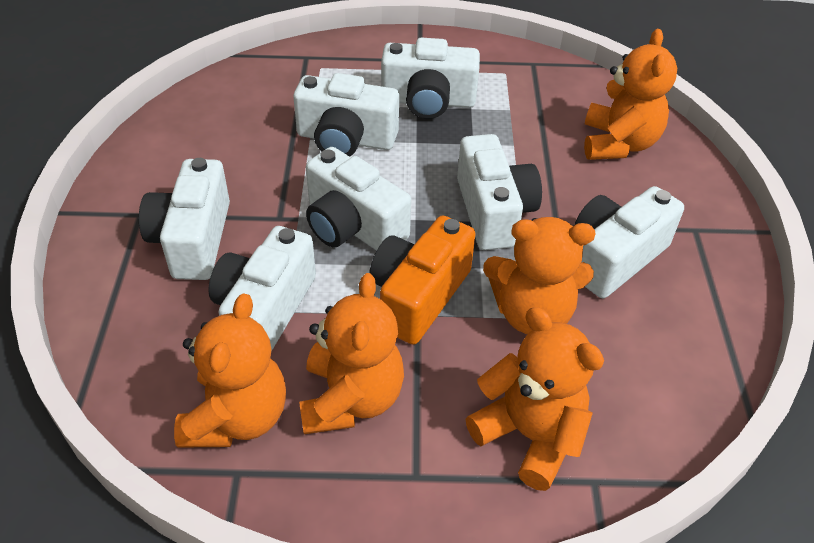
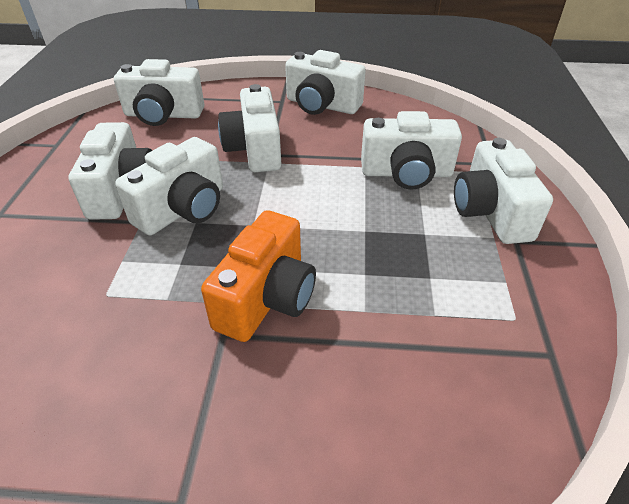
orange teddy bear: 5 -> 0

